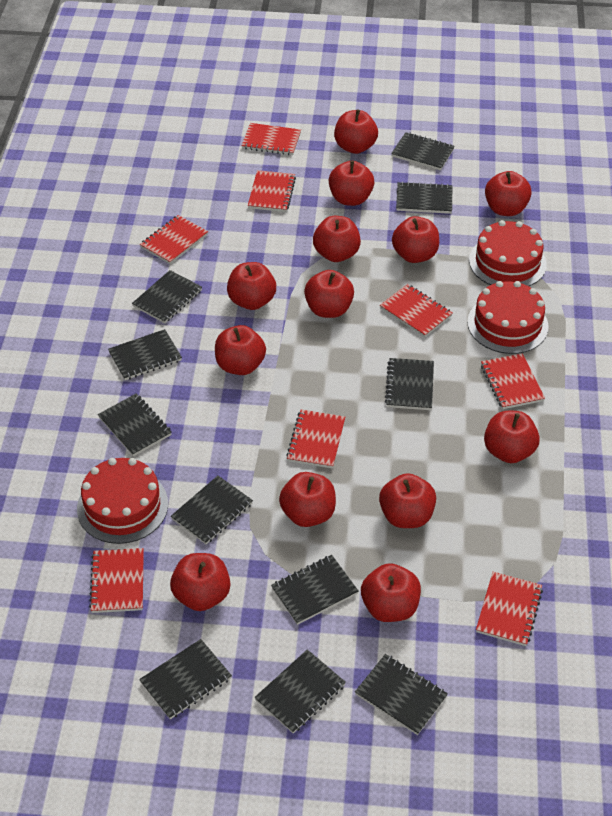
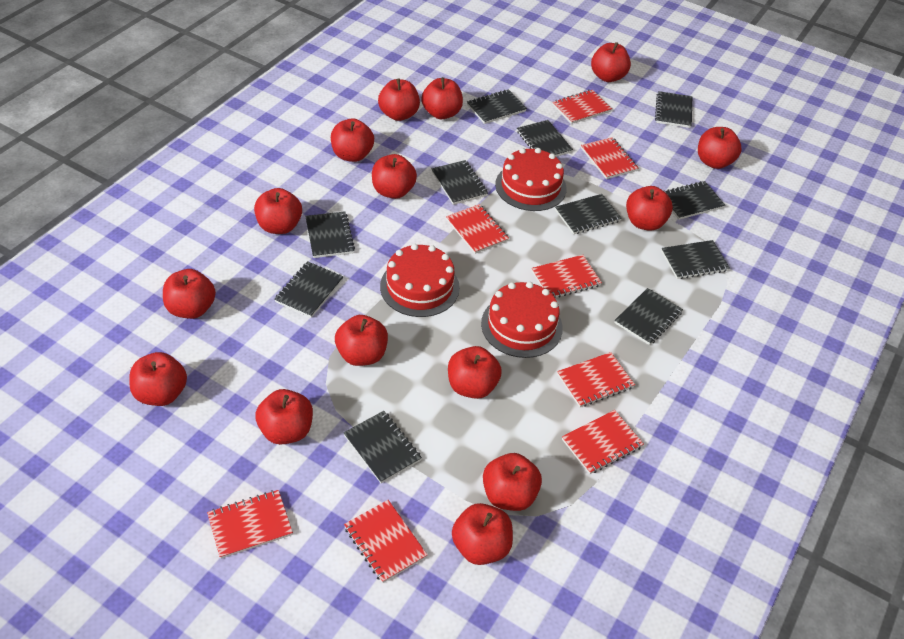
red apple: 13 -> 15

